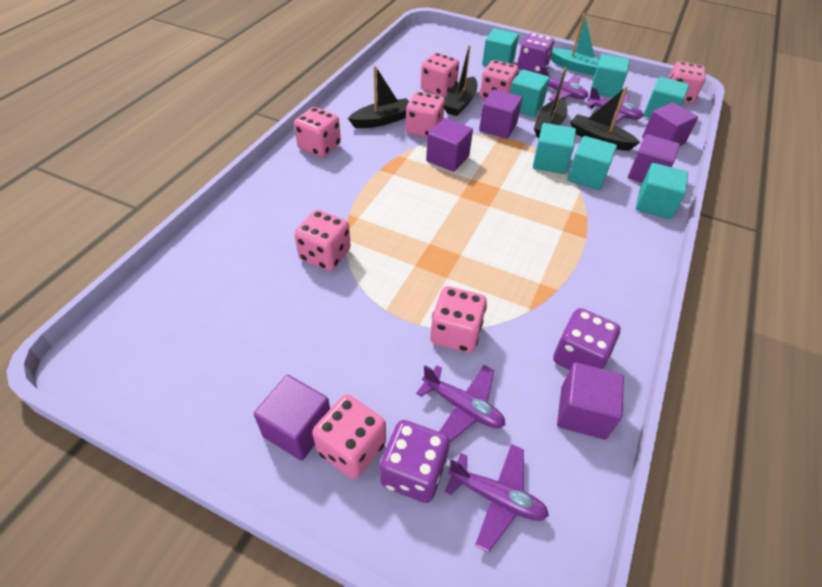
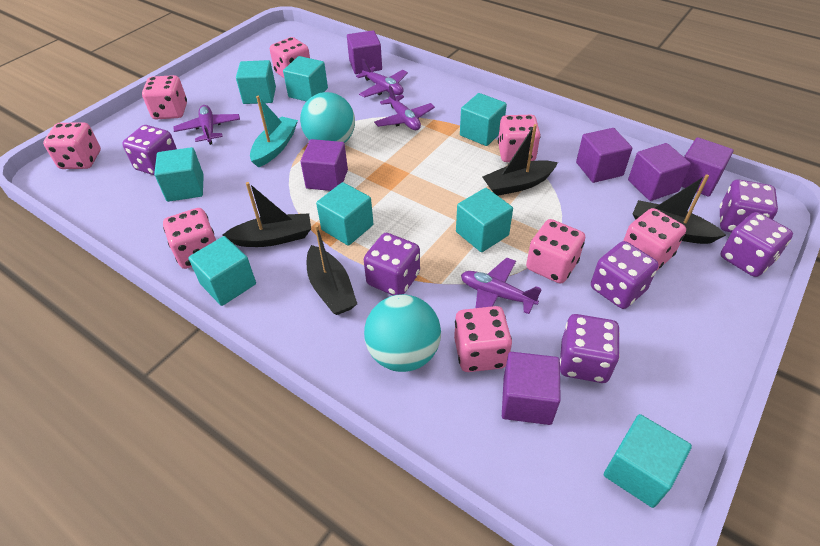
purple dice: 3 -> 6
turquoise ball: 0 -> 2
turquoise cube: 7 -> 8

